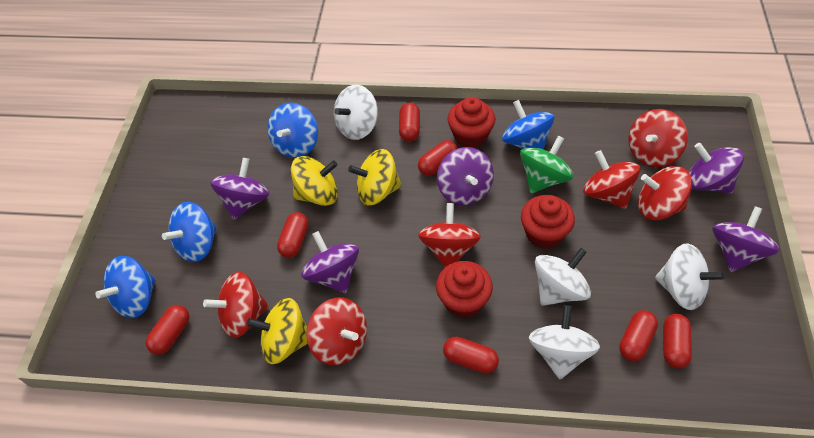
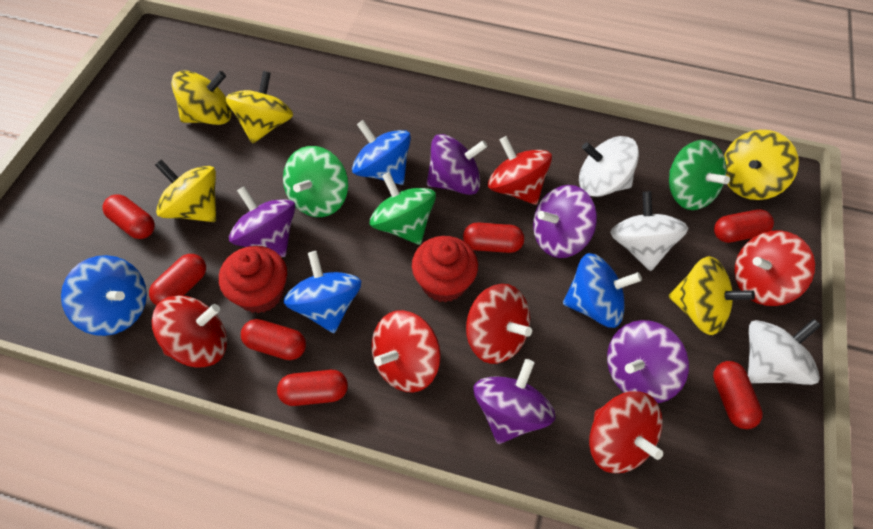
green spinning top: 1 -> 3
red cupcake: 3 -> 2
white spinning top: 4 -> 3
yellow spinning top: 3 -> 5

